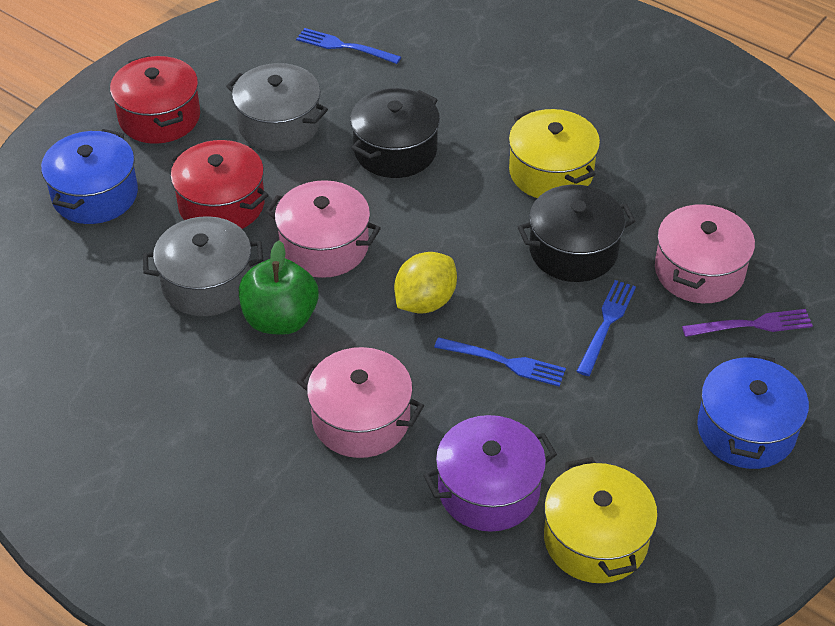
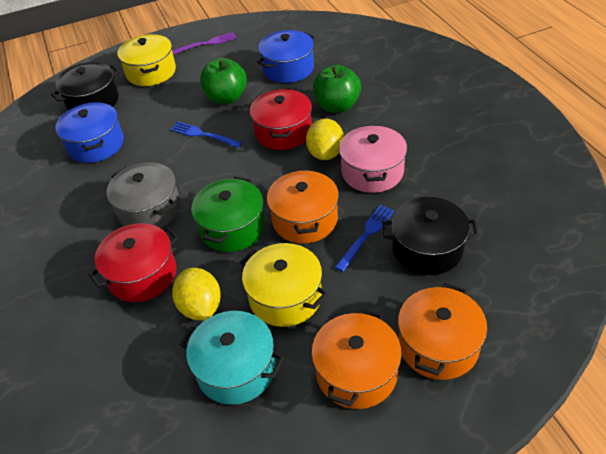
blue fork: 3 -> 2
green apple: 1 -> 2
green pot: 0 -> 1
grey pot: 2 -> 1
orange pot: 0 -> 3
pink pot: 3 -> 1
purple pot: 1 -> 0
turquoise pot: 0 -> 1
yellow lemon: 1 -> 2

